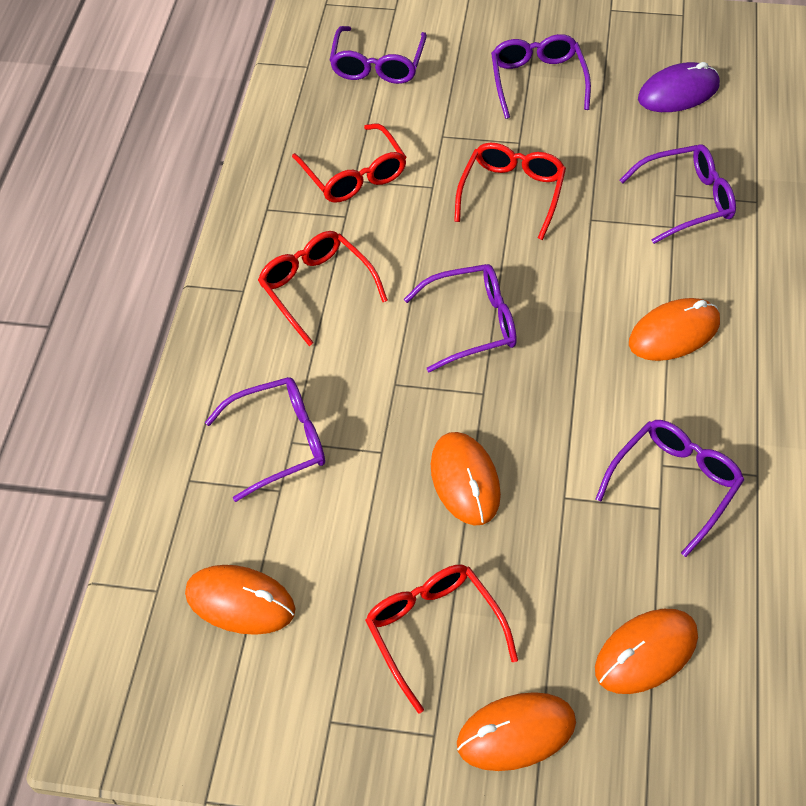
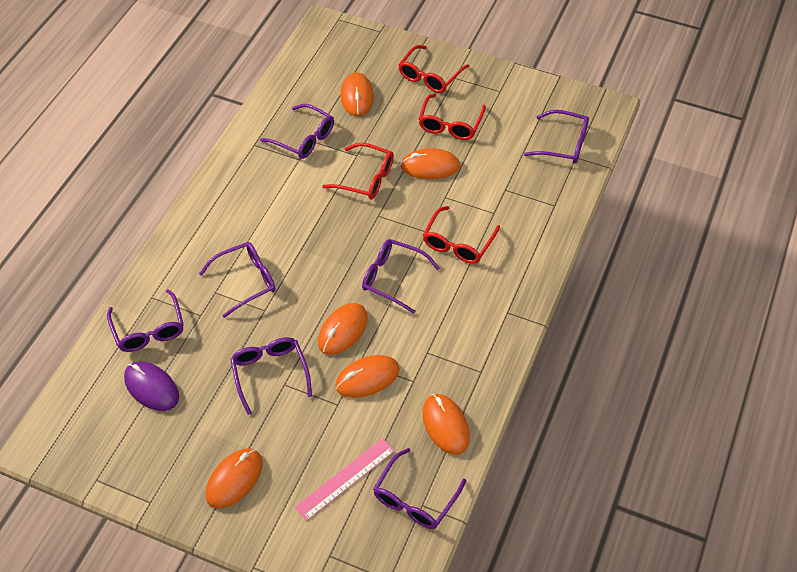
orange mouse: 5 -> 6
pink ruler: 0 -> 1
purple glasses: 6 -> 7

